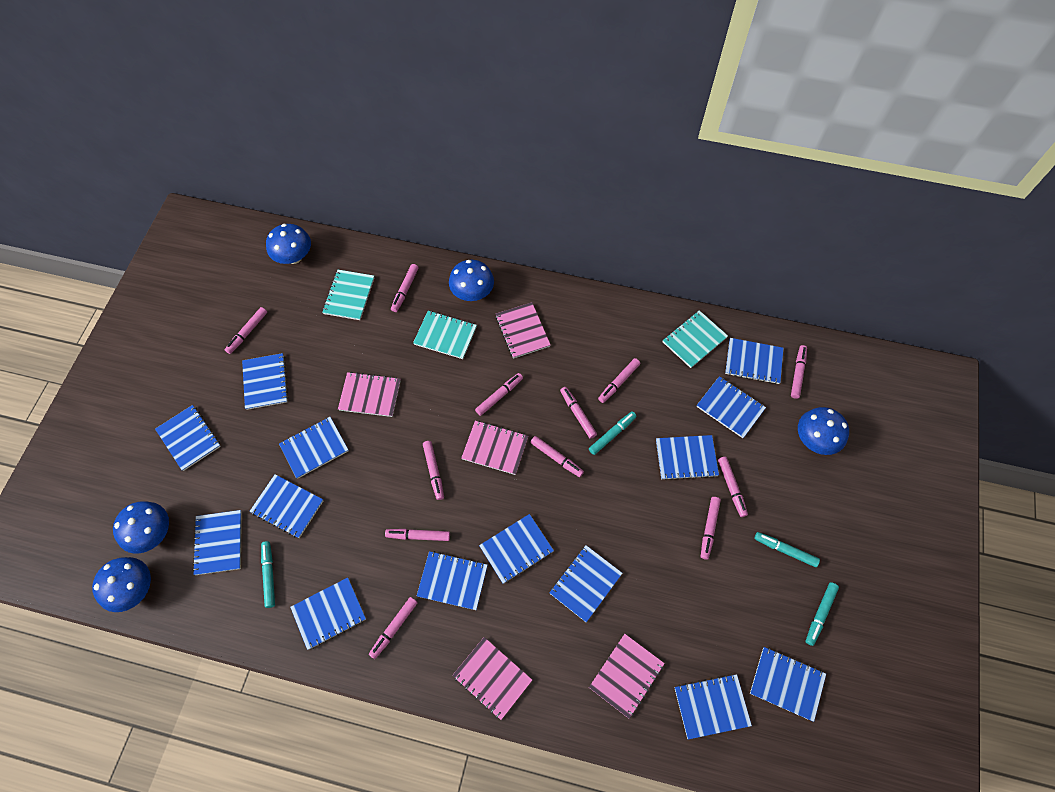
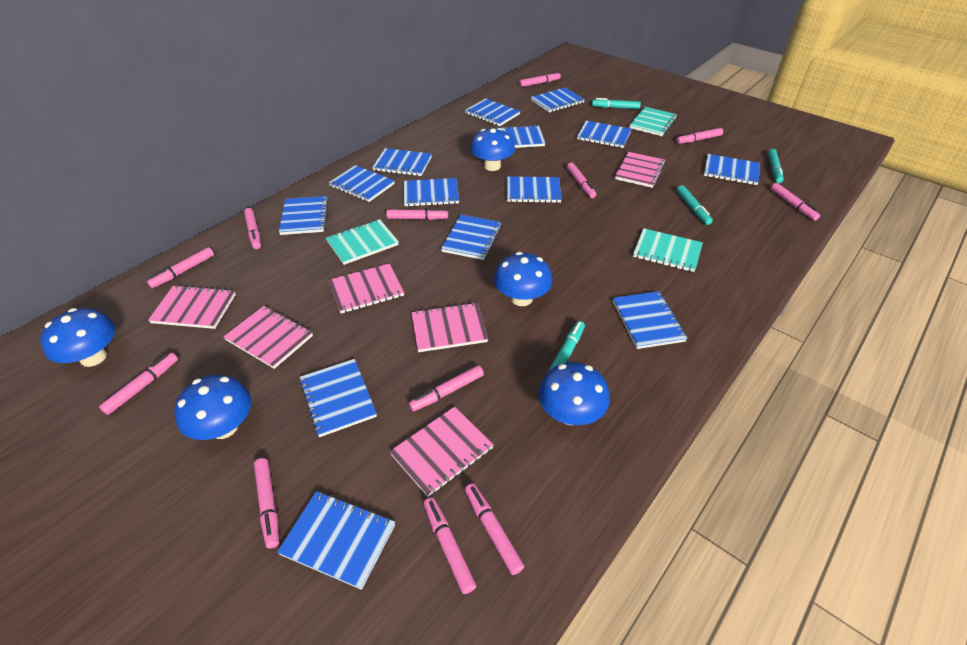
pink notebook: 5 -> 6

